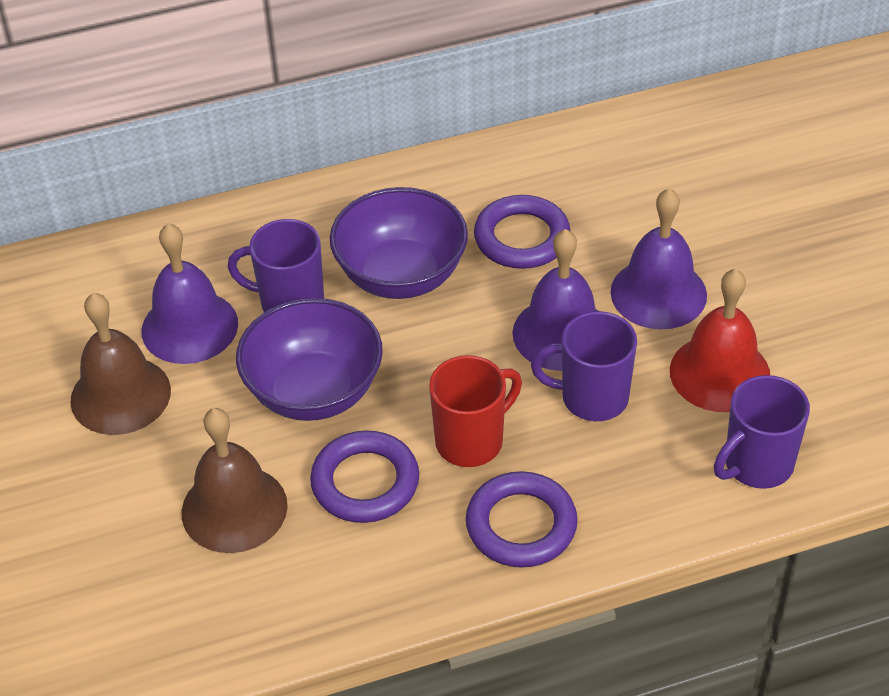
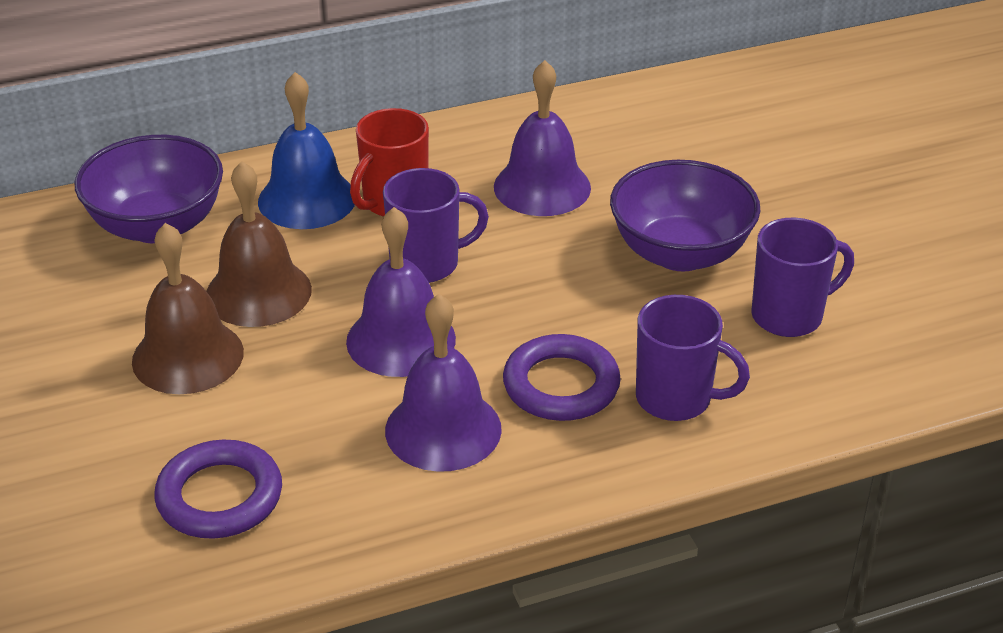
blue bell: 0 -> 1
purple ring: 3 -> 2
red bell: 1 -> 0

